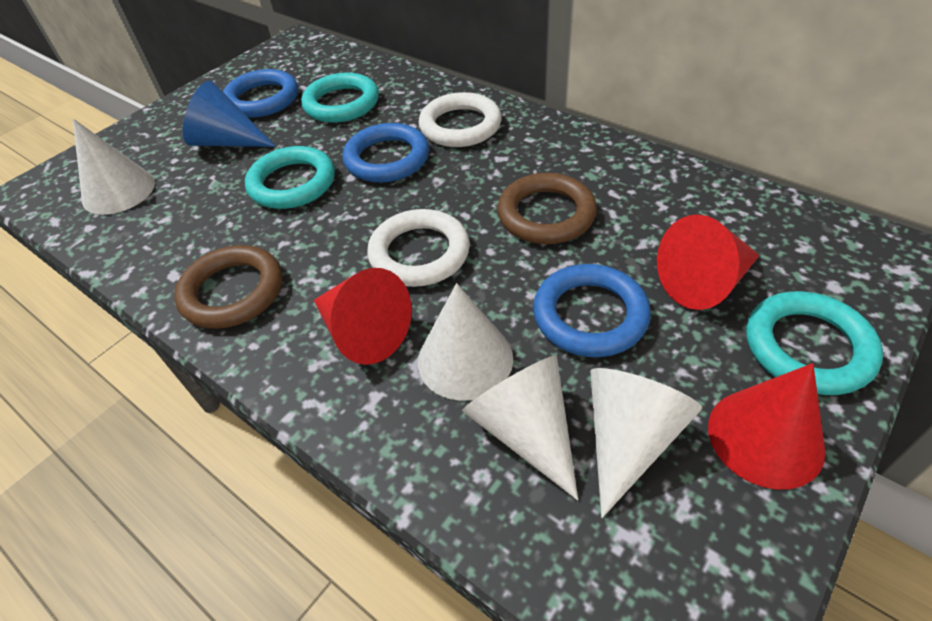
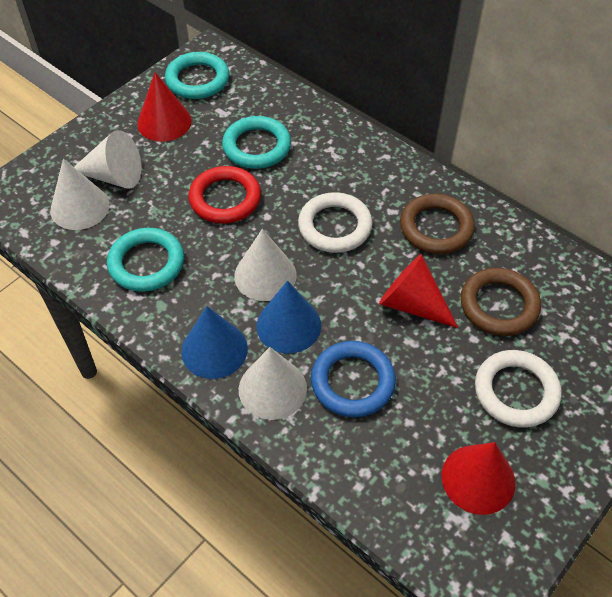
blue cone: 1 -> 2
blue ring: 3 -> 1
red ring: 0 -> 1

